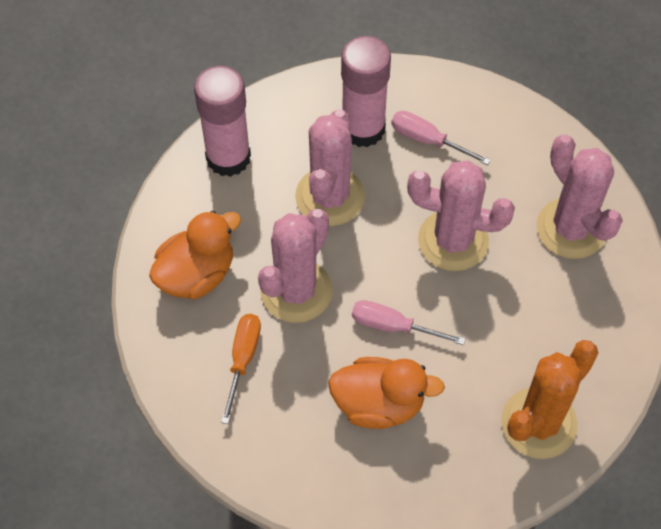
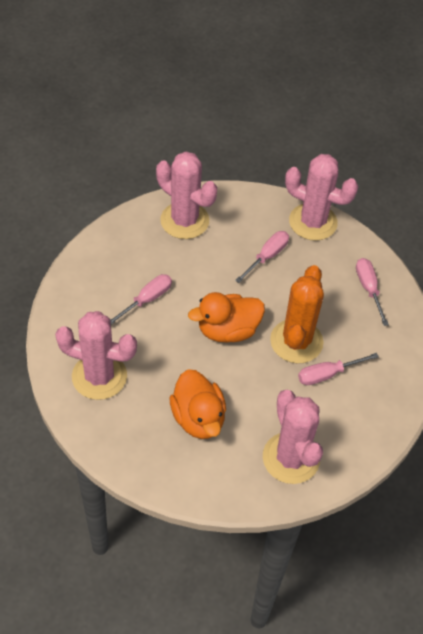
orange screwdriver: 1 -> 0
pink glue stick: 2 -> 0
pink screwdriver: 2 -> 4

